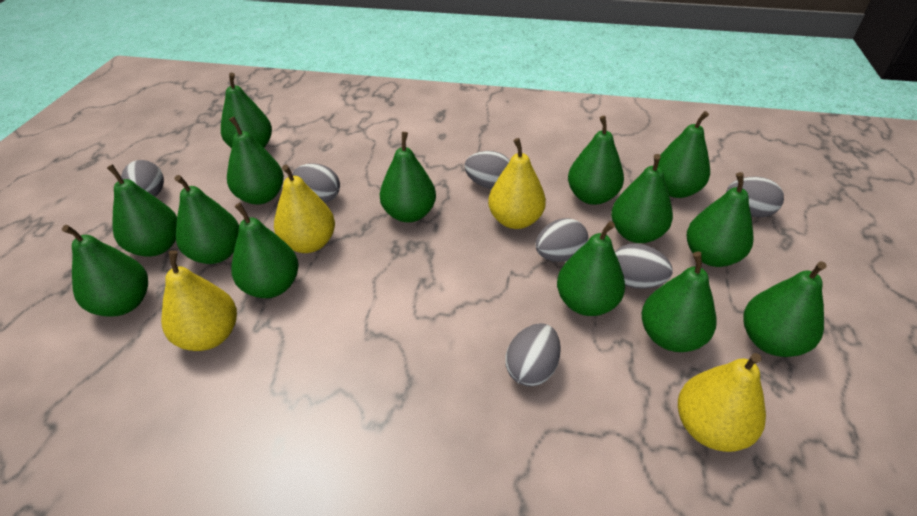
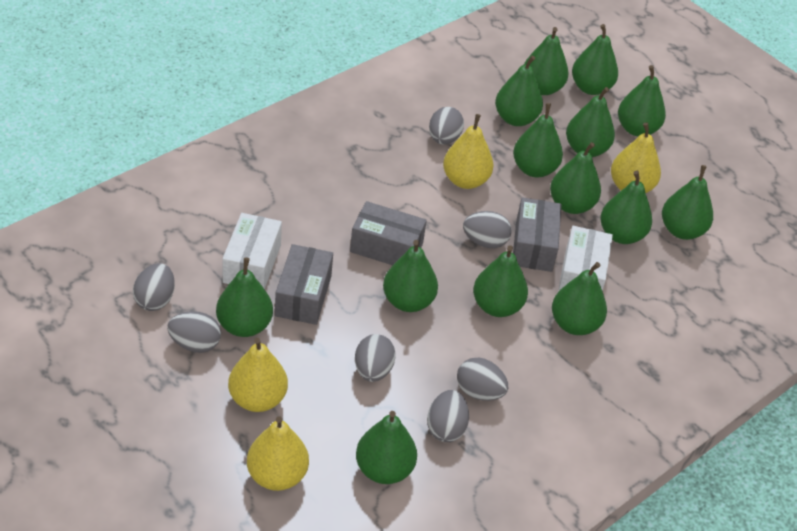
grey box: 0 -> 3
white box: 0 -> 2

